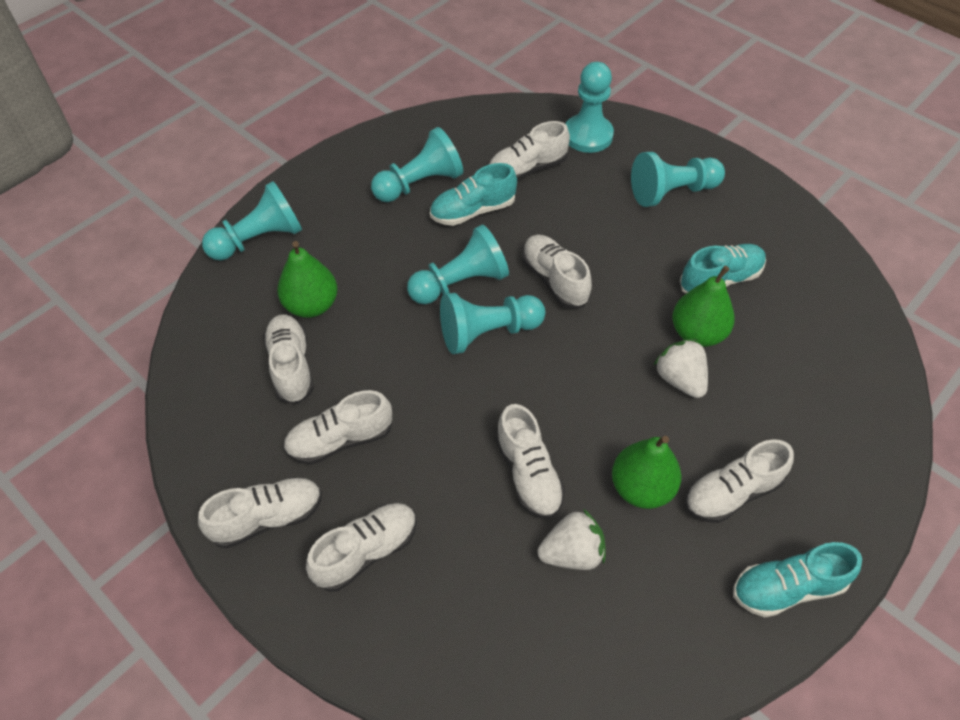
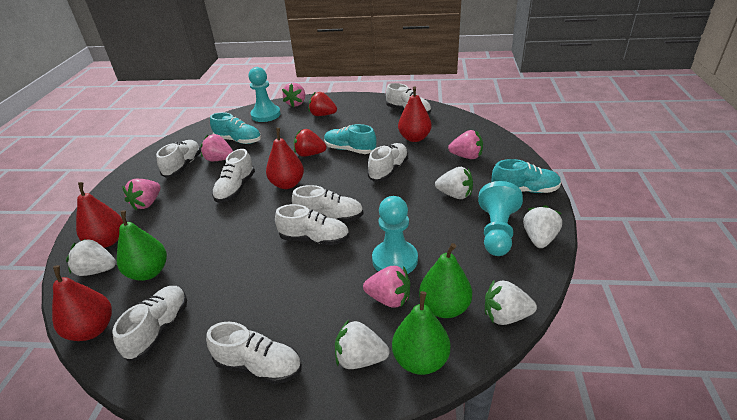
pink strawberry: 0 -> 5
red pear: 0 -> 4
red strawberry: 0 -> 2
turquoise pawn: 6 -> 3
white strawberry: 2 -> 5

